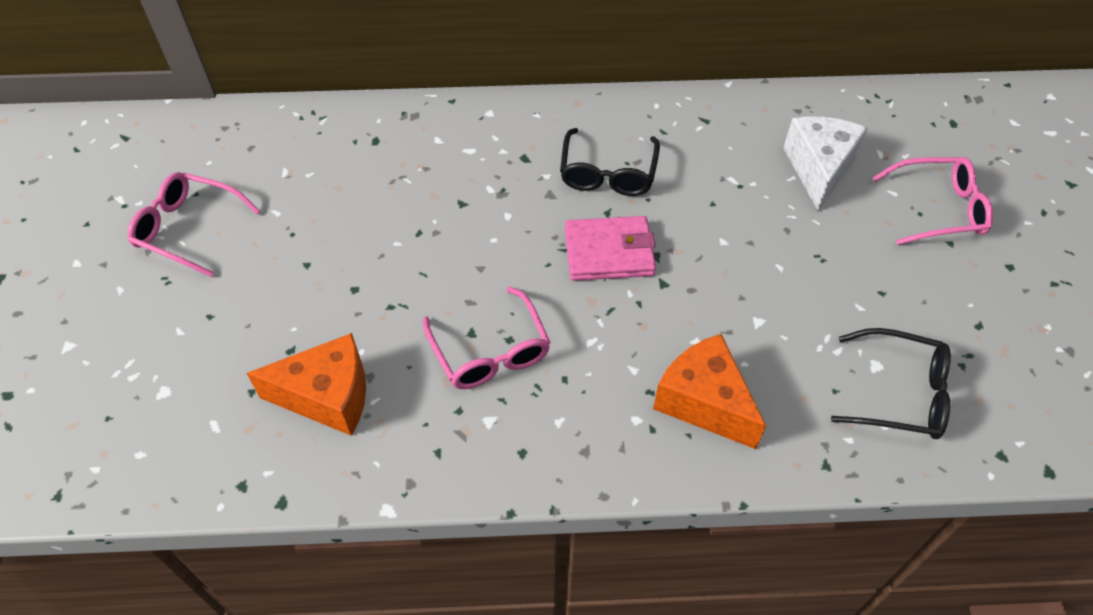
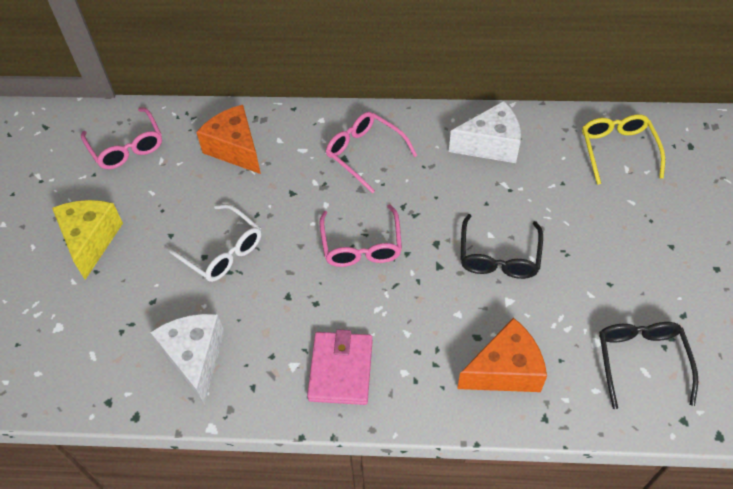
white cheese: 1 -> 2
white glasses: 0 -> 1
yellow cheese: 0 -> 1
yellow glasses: 0 -> 1

